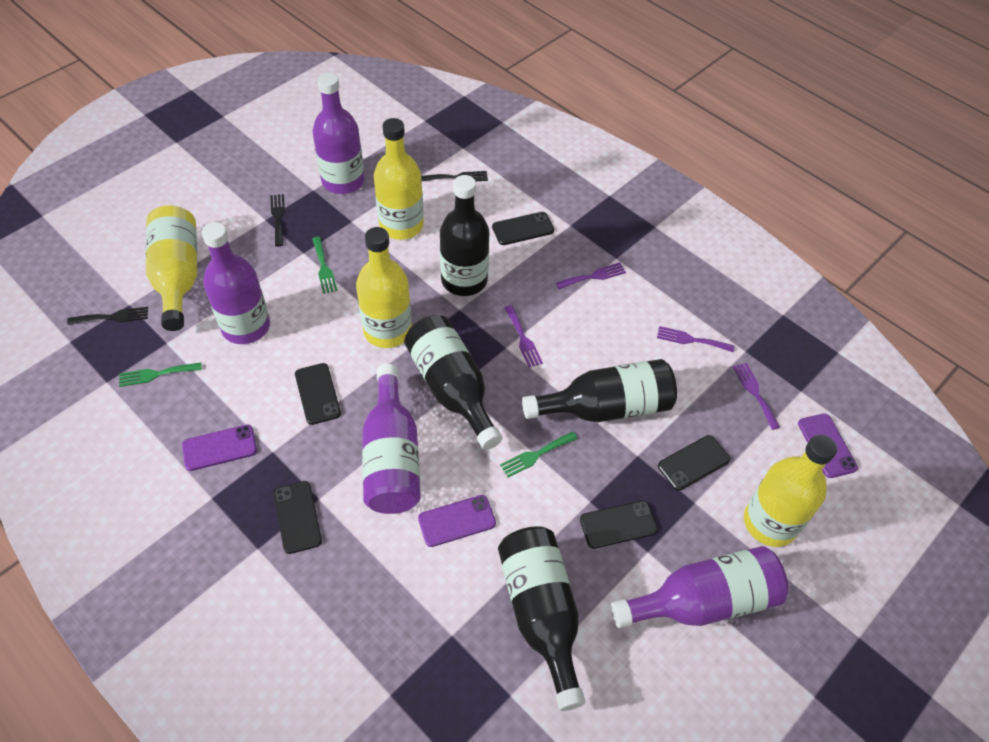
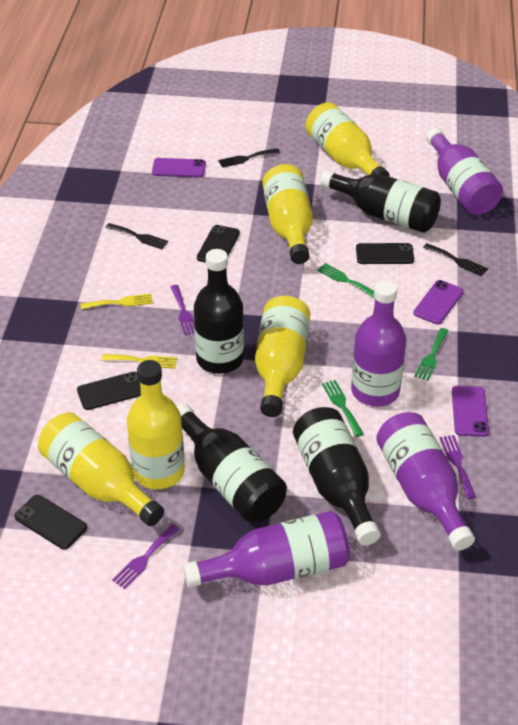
black phone: 5 -> 4
purple fork: 4 -> 3
yellow bottle: 4 -> 5
yellow fork: 0 -> 2

